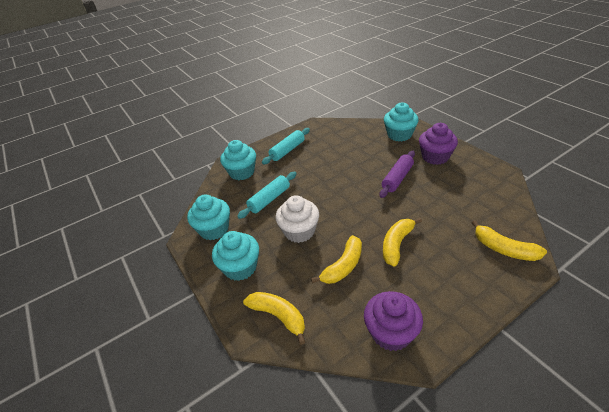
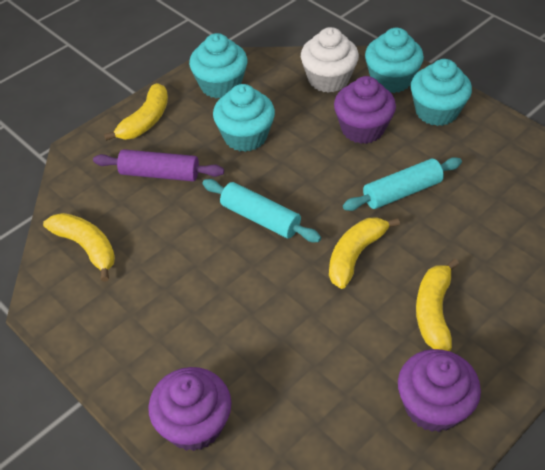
purple cupcake: 2 -> 3

